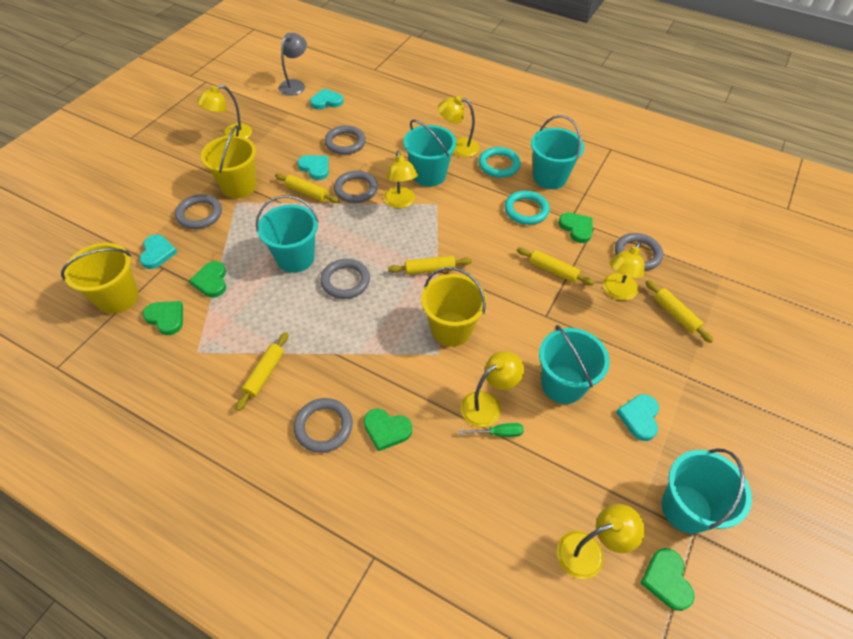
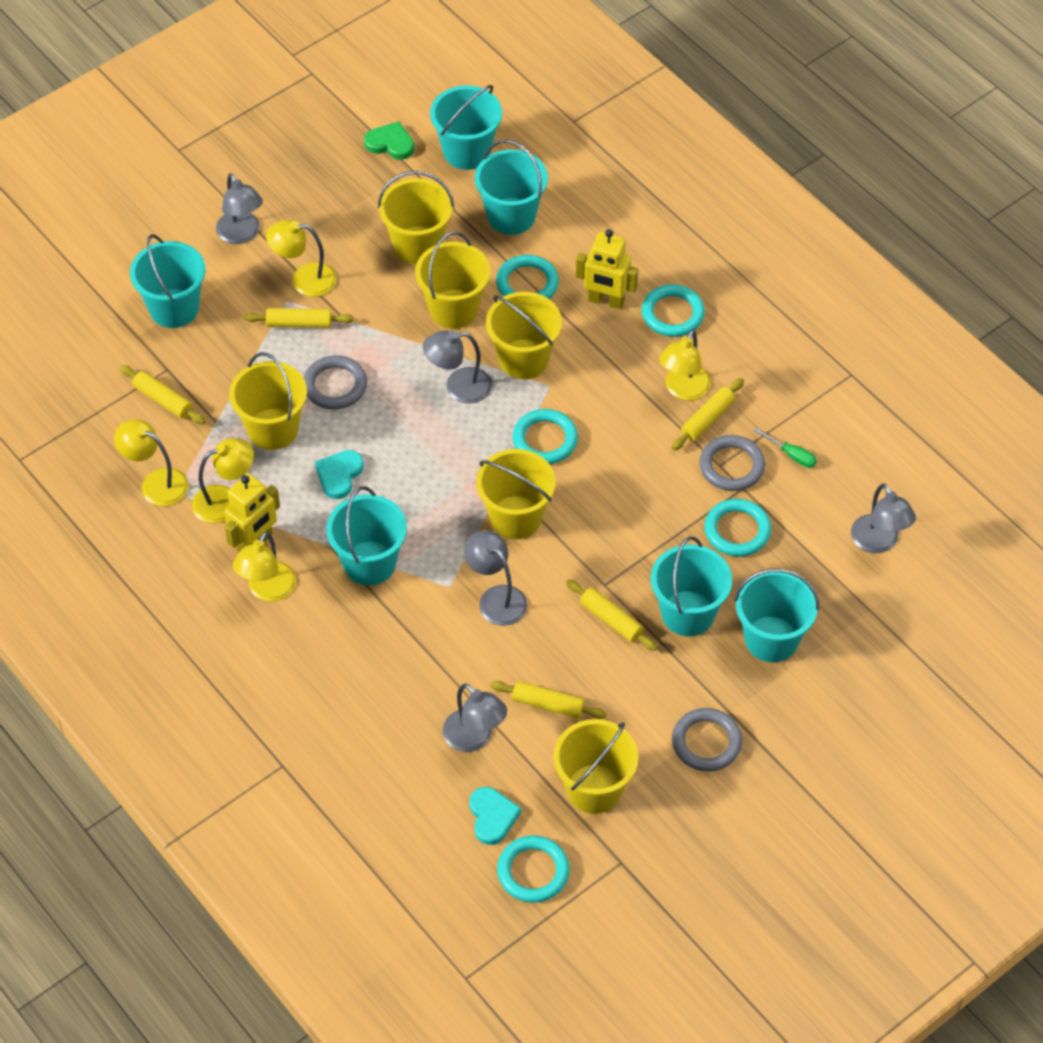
green heart: 5 -> 1
grey lamp: 1 -> 5
grey ring: 6 -> 3
turquoise bucket: 5 -> 6
turquoise heart: 4 -> 2
turquoise ring: 2 -> 5
yellow bucket: 3 -> 6
yellow lamp: 6 -> 5
yellow robot: 0 -> 2

